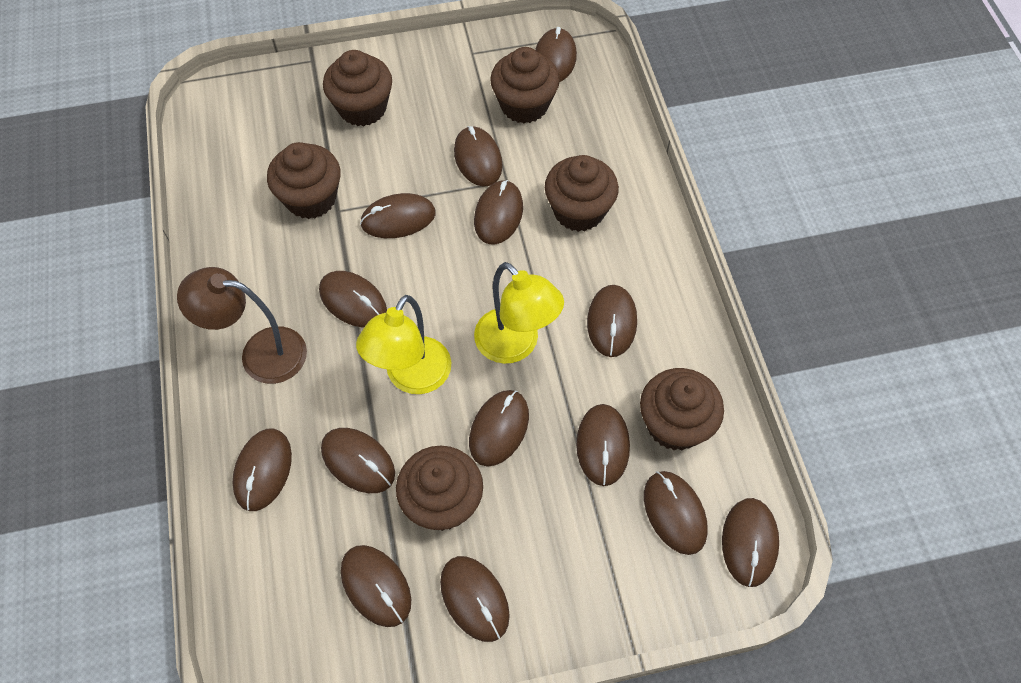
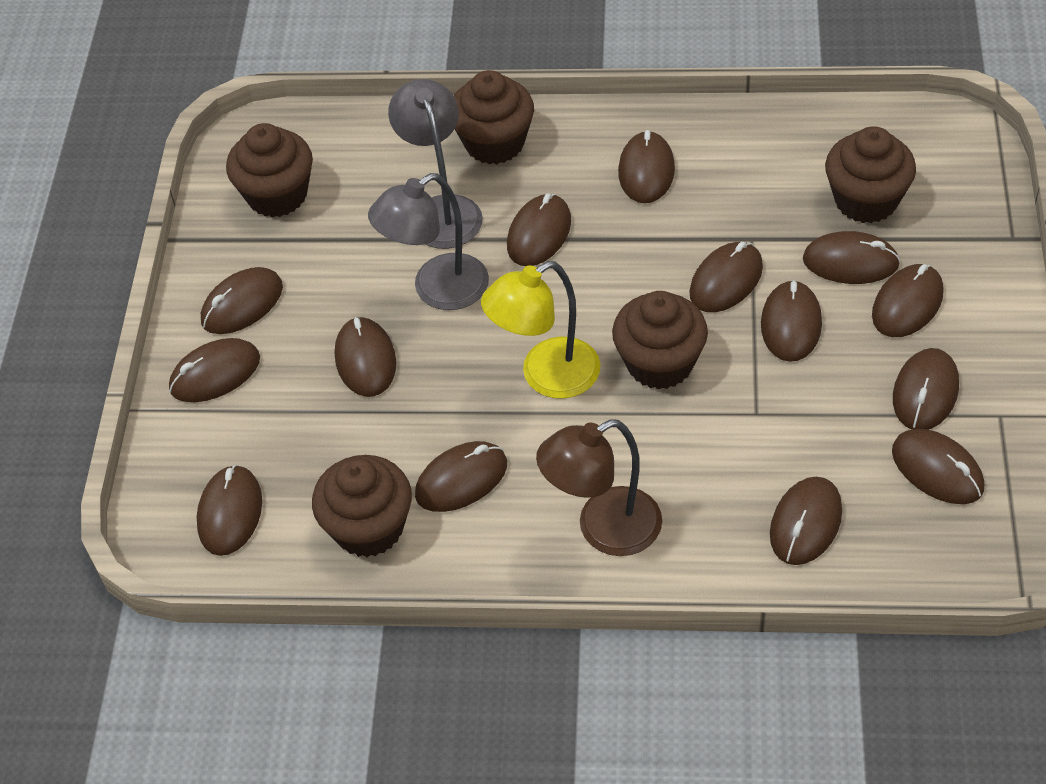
brown cupcake: 6 -> 5
grey lamp: 0 -> 2
yellow lamp: 2 -> 1

